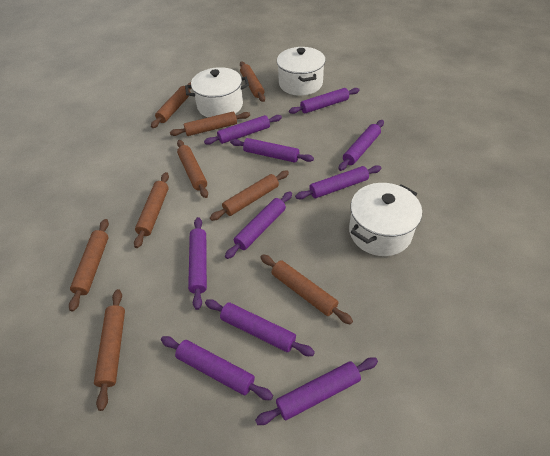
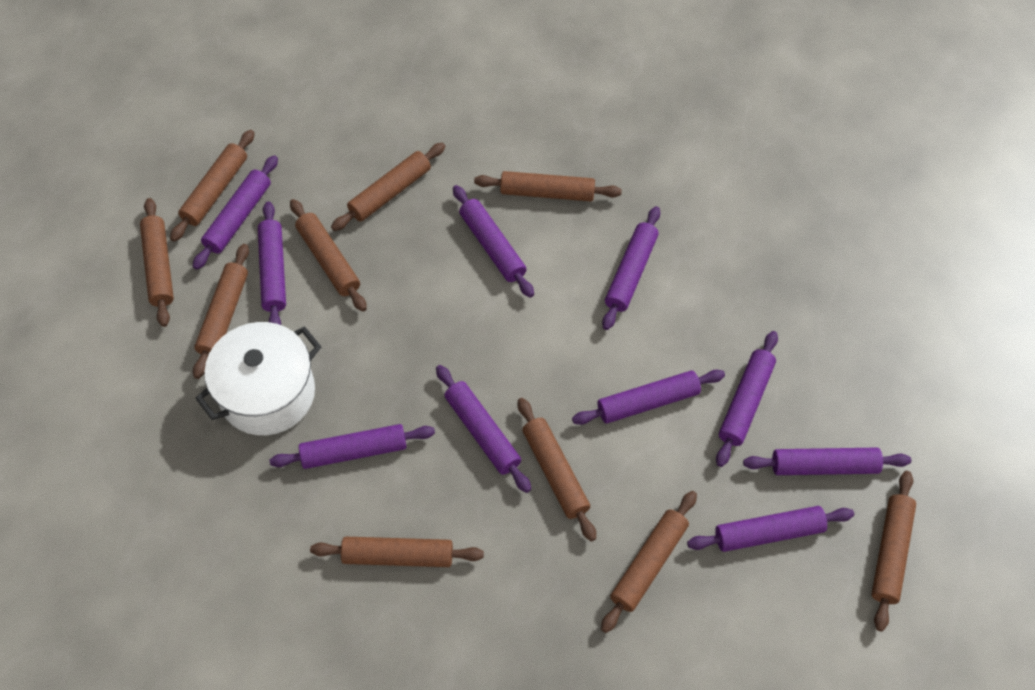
brown rolling pin: 9 -> 10
white pot: 3 -> 1

